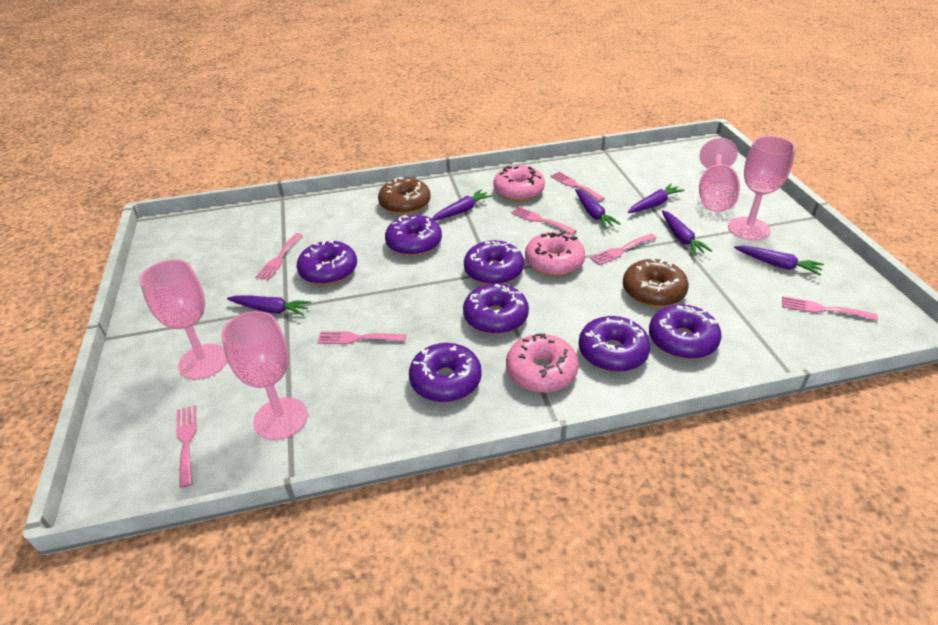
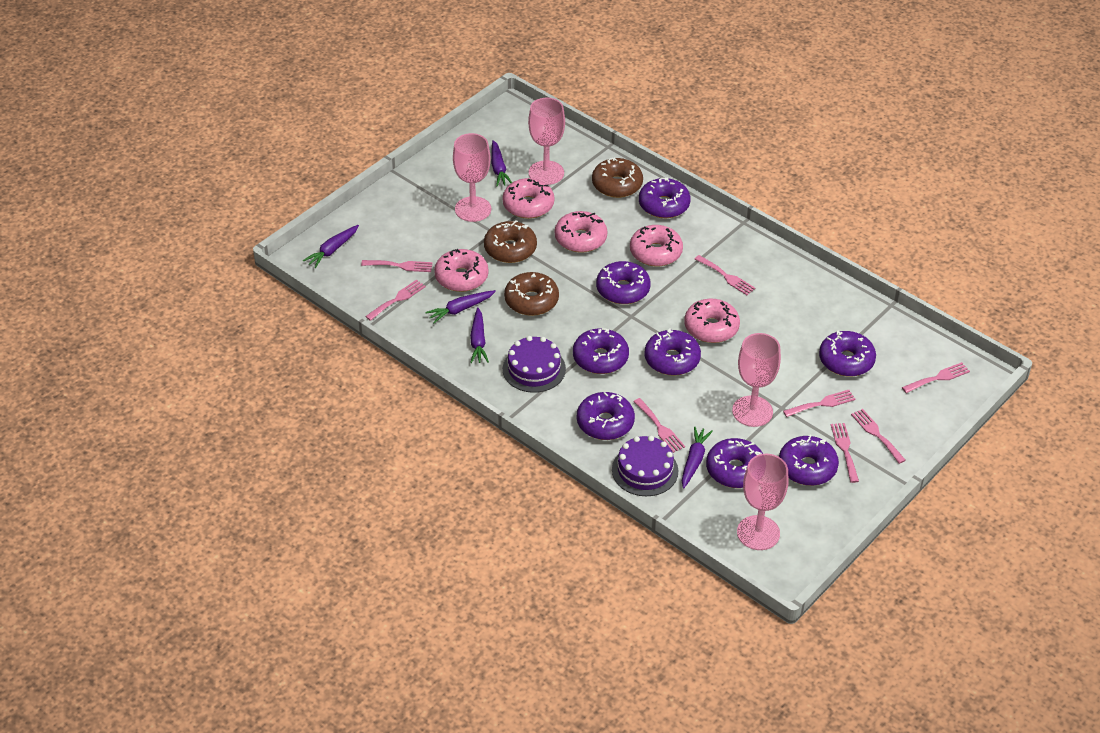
brown donut: 2 -> 3
pink donut: 3 -> 5
pink fork: 7 -> 8
purple cake: 0 -> 2
purple carrot: 6 -> 5
purple donut: 7 -> 8

